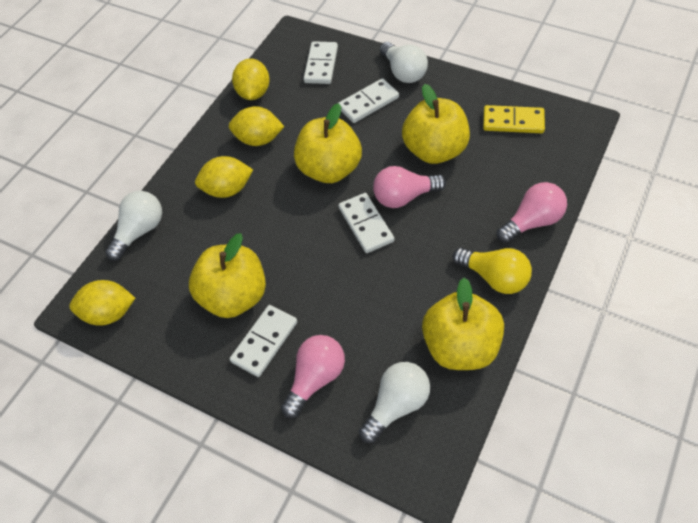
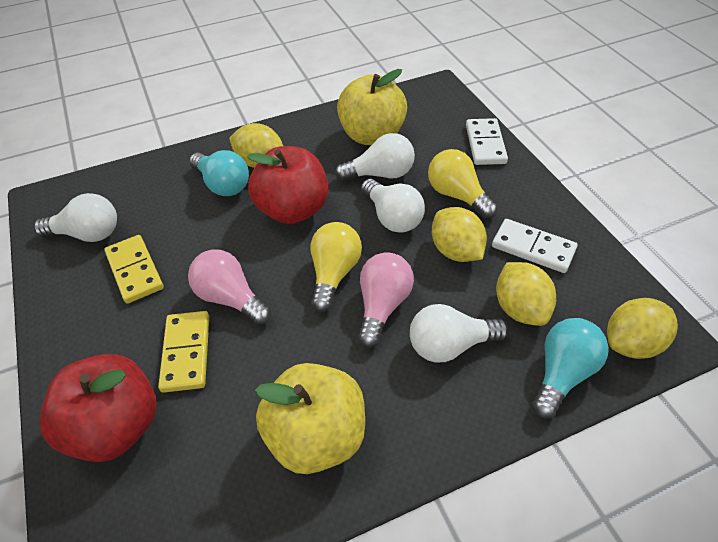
pink light bulb: 3 -> 2
red apple: 0 -> 2
turquoise light bulb: 0 -> 2
white domino: 4 -> 2
white light bulb: 3 -> 4
yellow apple: 4 -> 2
yellow domino: 1 -> 2
yellow light bulb: 1 -> 2

